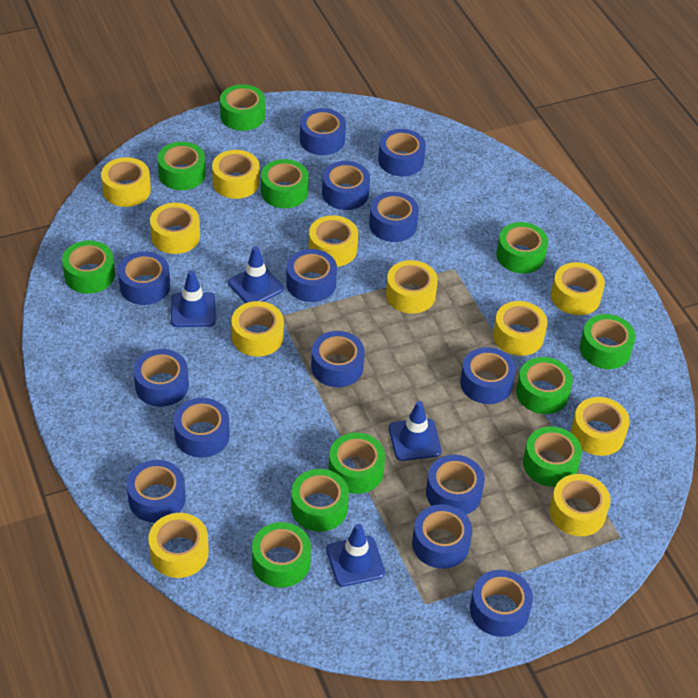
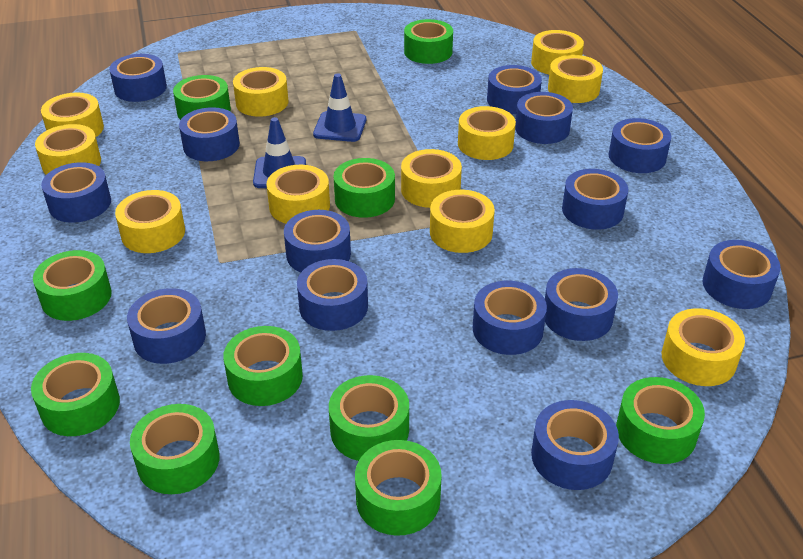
blue traffic cone: 4 -> 2
green tape: 11 -> 10

